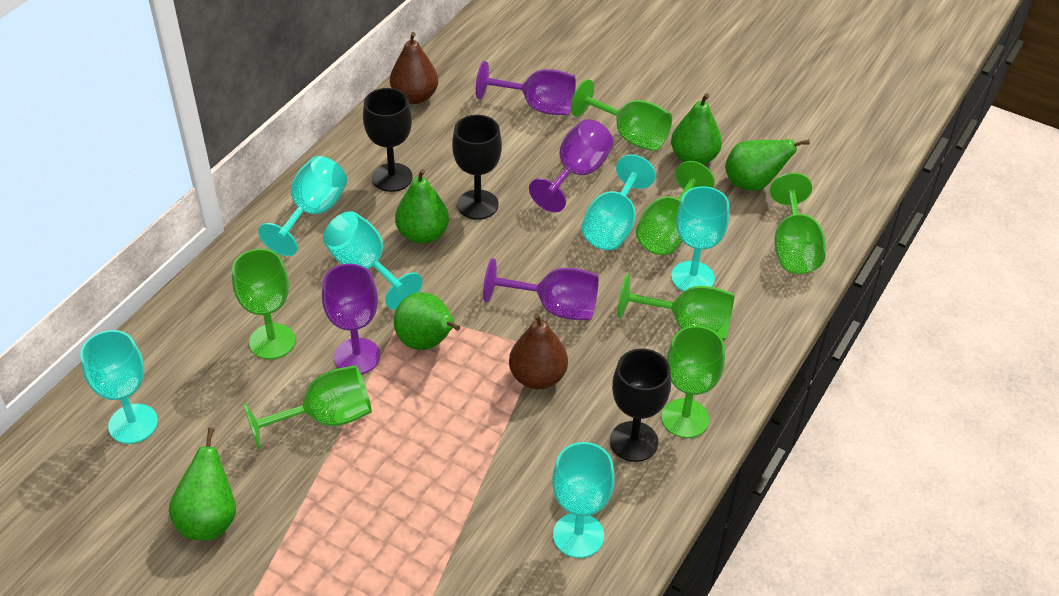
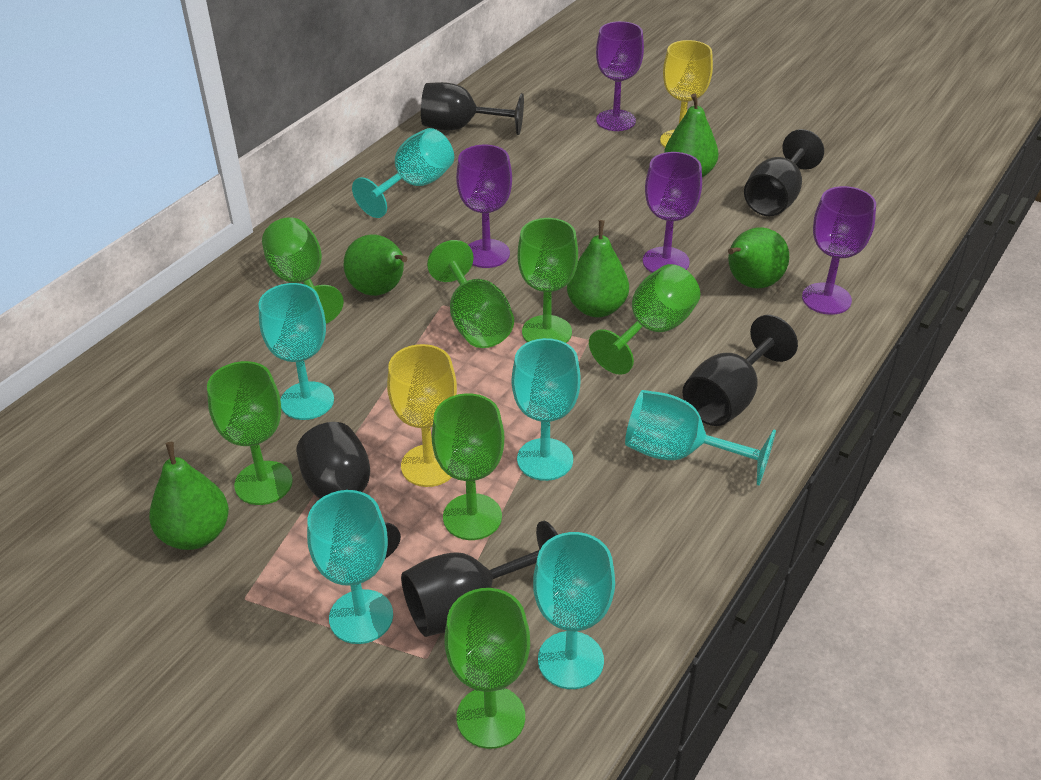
black goblet: 3 -> 5
brown pear: 2 -> 0
yellow goblet: 0 -> 2

